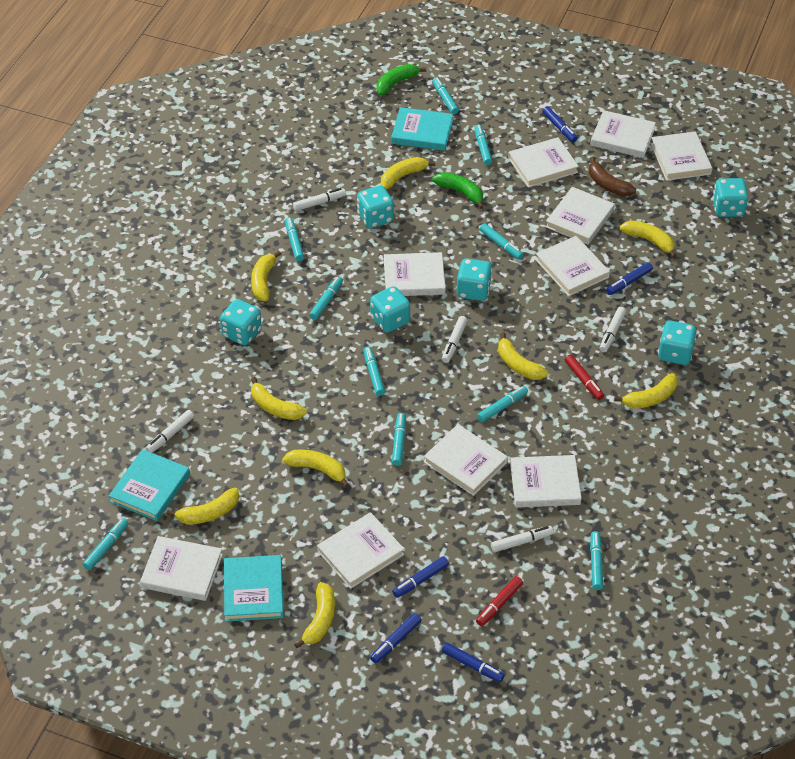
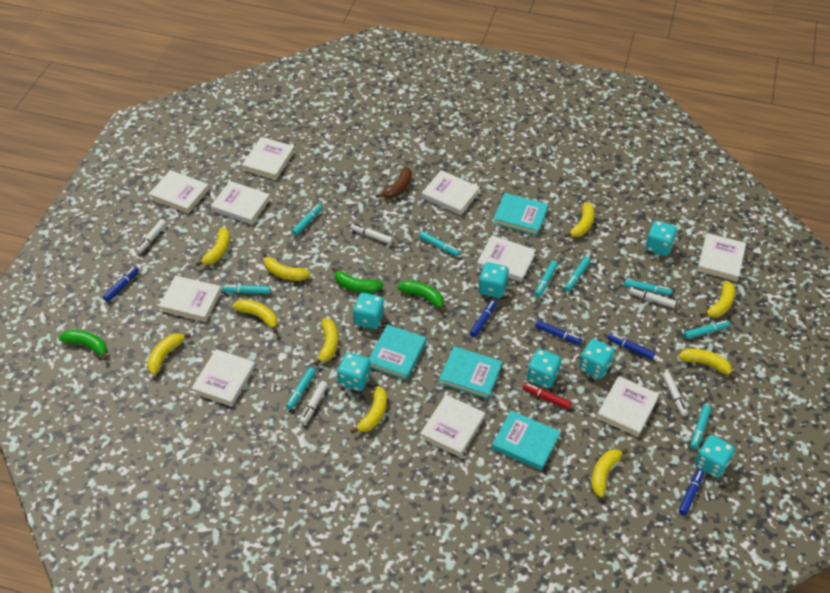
green banana: 2 -> 3
red marker: 2 -> 1
turquoise book: 3 -> 4
turquoise dice: 6 -> 7
turquoise marker: 10 -> 9
yellow banana: 9 -> 10

